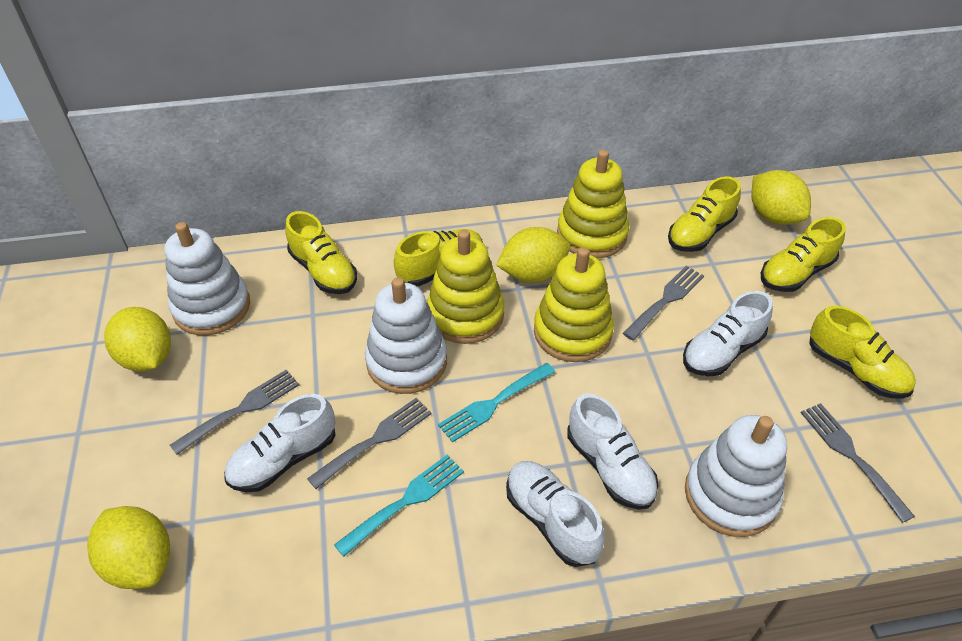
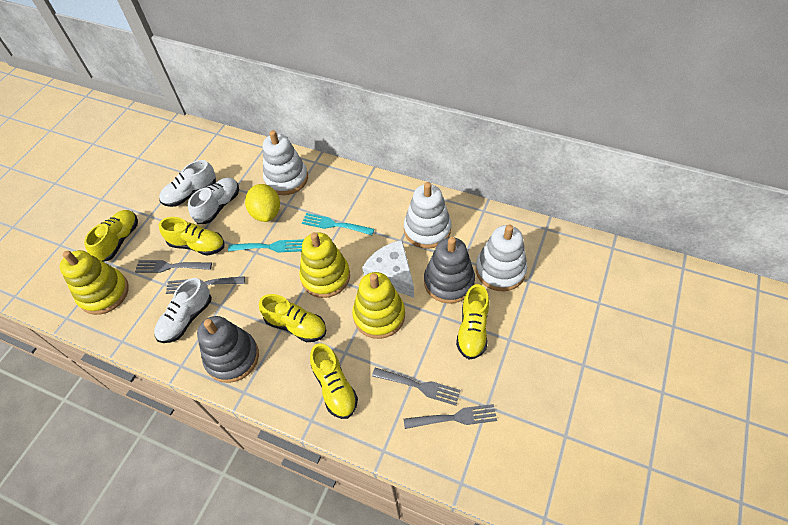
grey stacking toy: 0 -> 2
white cheese: 0 -> 1
white shoe: 4 -> 3
yellow lemon: 4 -> 1

